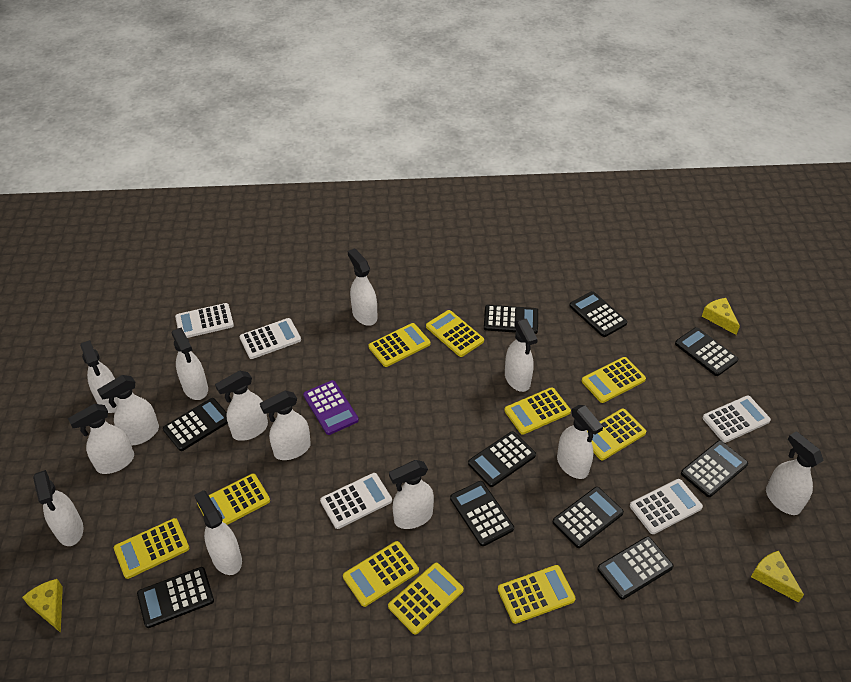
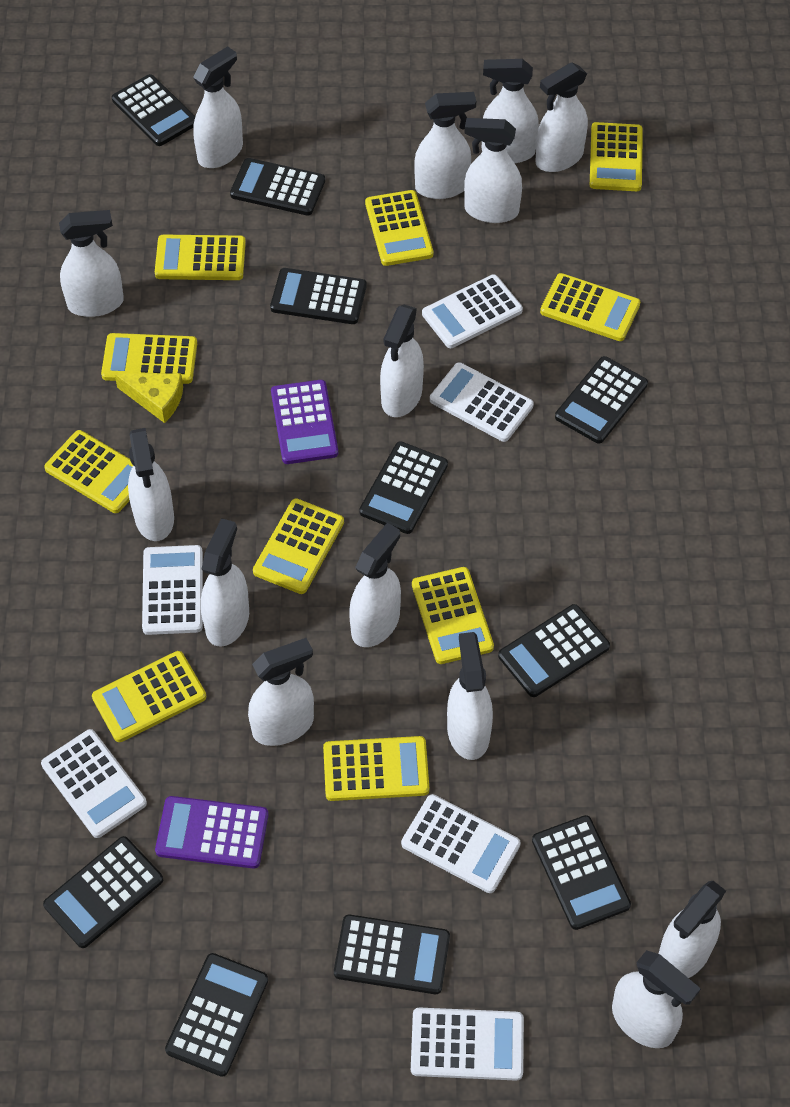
purple calculator: 1 -> 2
white calculator: 5 -> 6
white spray bottle: 13 -> 14
yellow cheese: 3 -> 1

